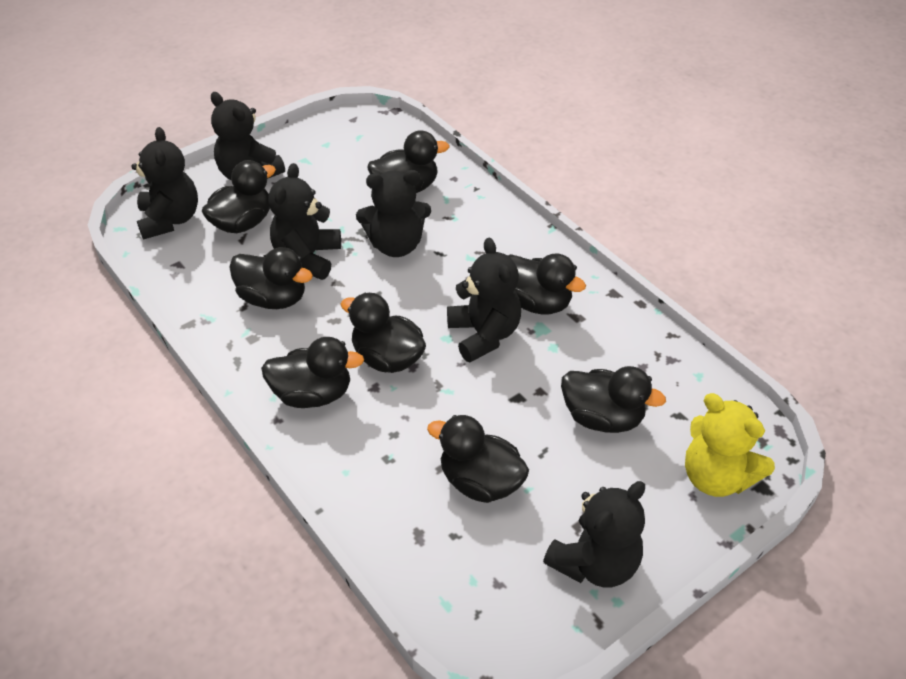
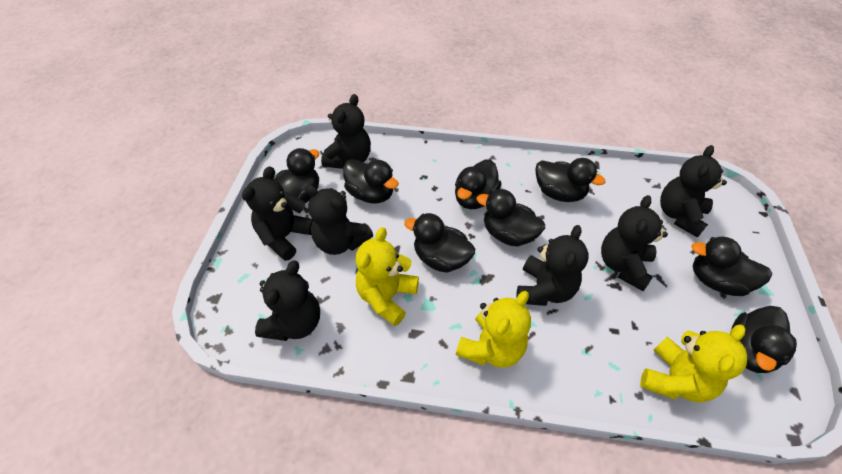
black teddy bear: 6 -> 7
yellow teddy bear: 1 -> 3

